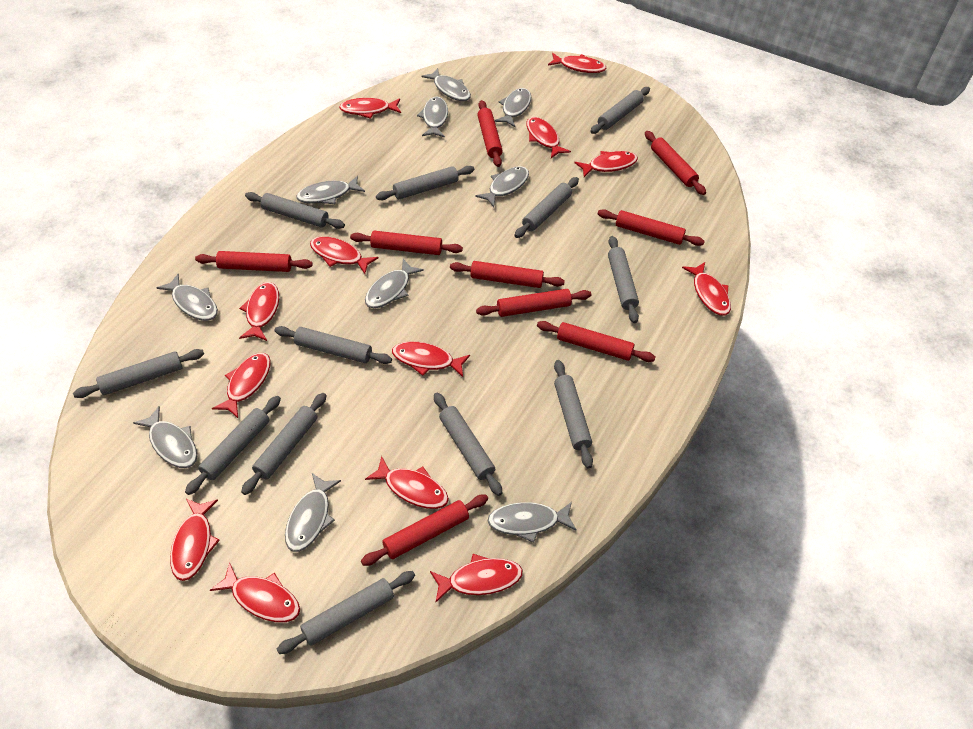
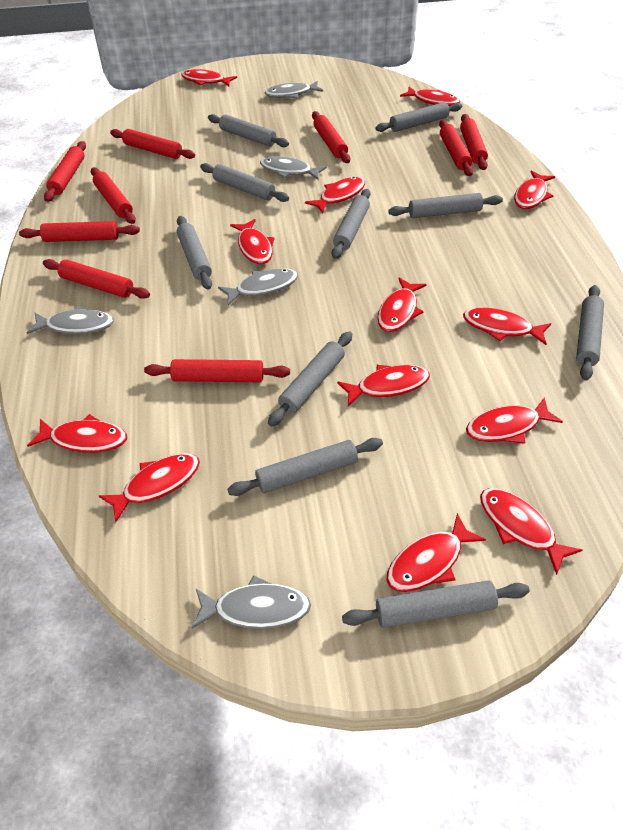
grey fish: 10 -> 5
grey rolling pin: 12 -> 10

